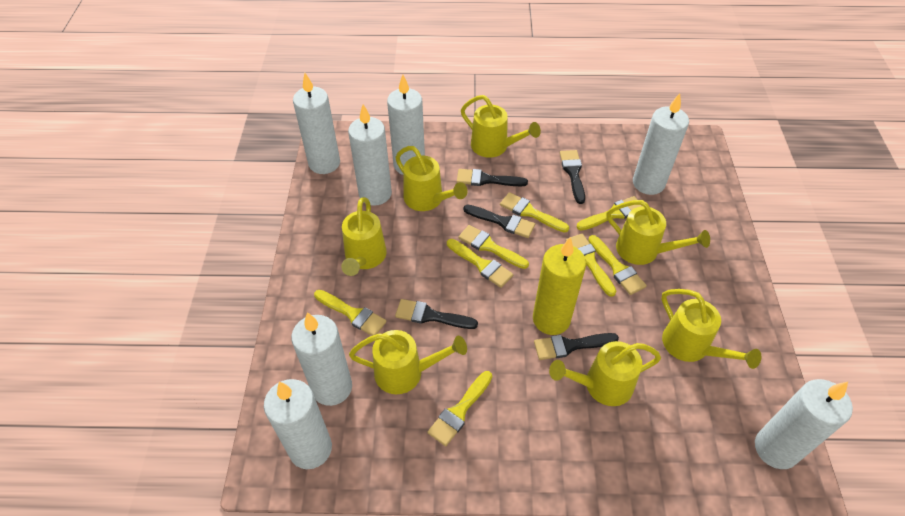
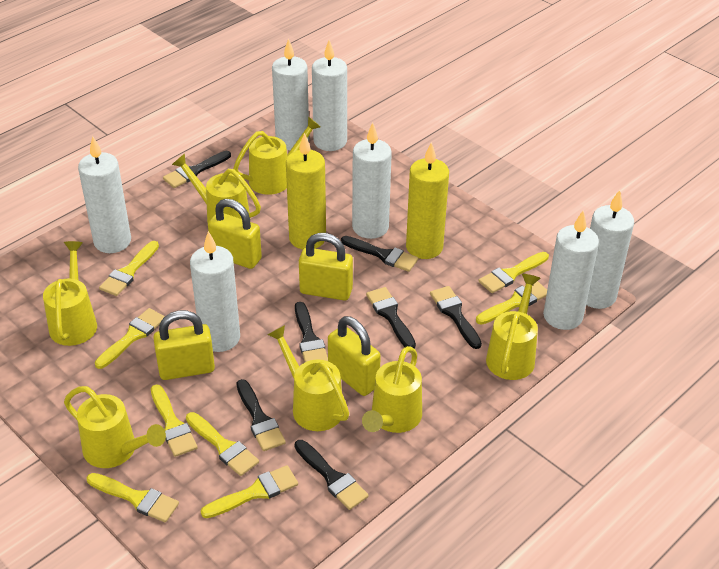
black brush: 5 -> 7
yellow candle: 1 -> 2
yellow padlock: 0 -> 4

